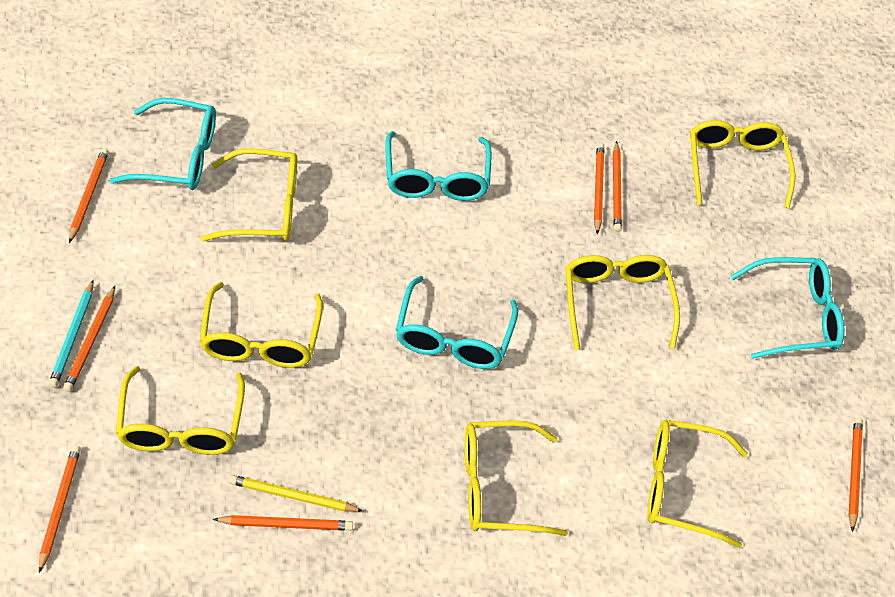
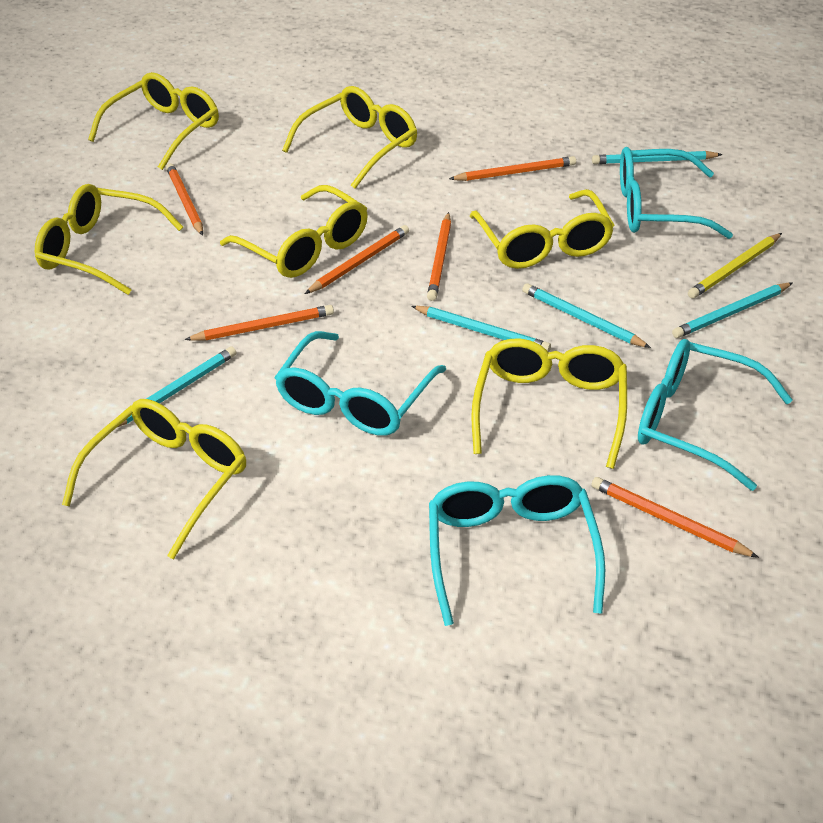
orange pencil: 7 -> 6
turquoise pencil: 1 -> 5

